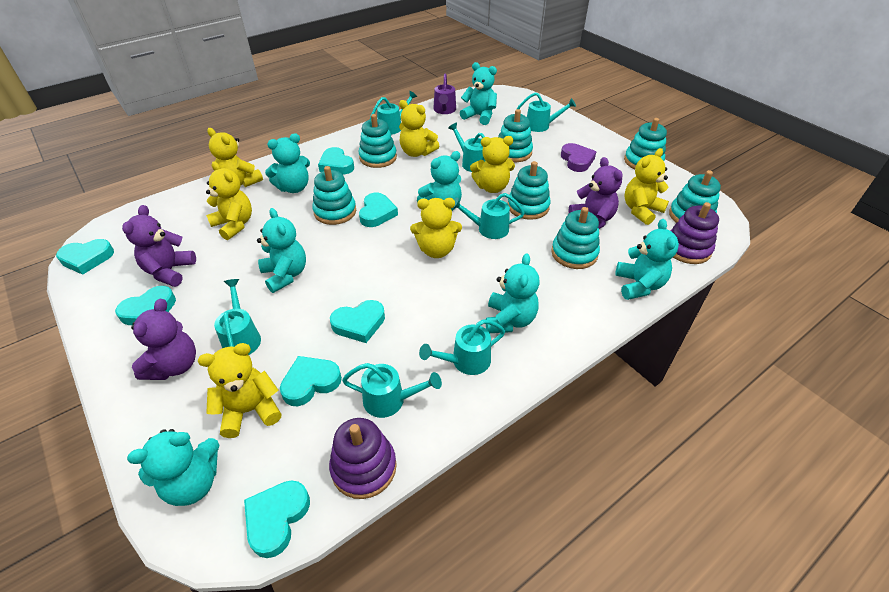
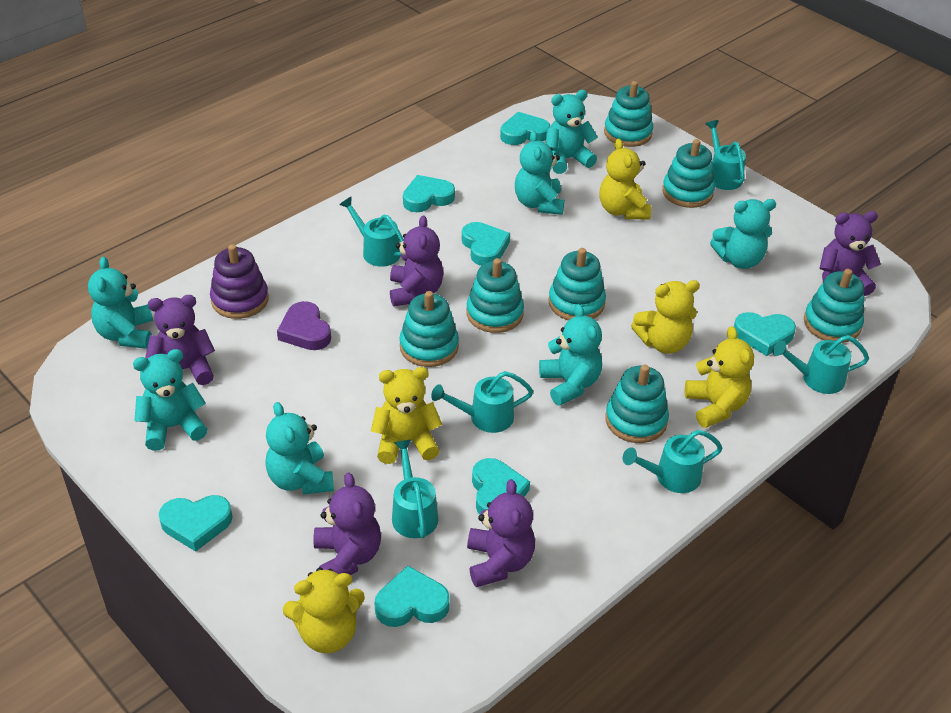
purple stacking toy: 2 -> 1
purple teddy bear: 3 -> 5
purple watering can: 1 -> 0
turquoise watering can: 7 -> 6
yellow teddy bear: 7 -> 5

